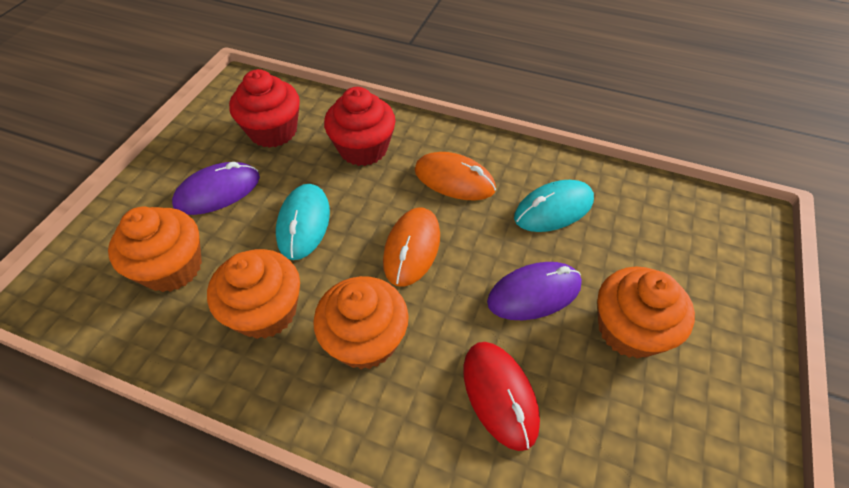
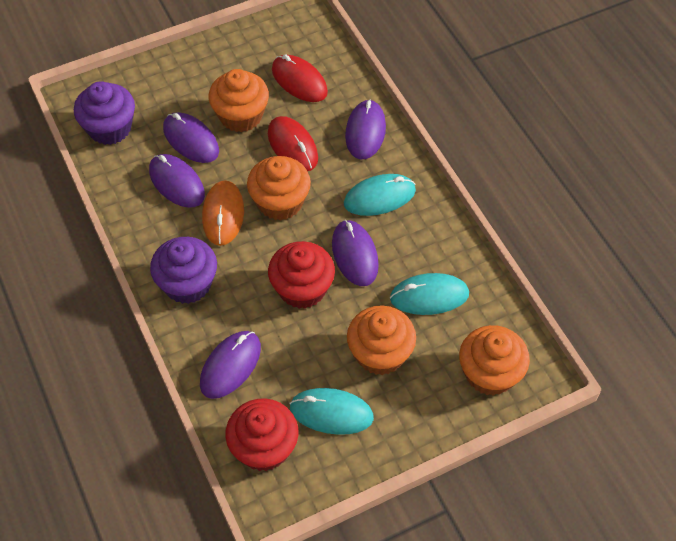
orange mouse: 2 -> 1
purple cupcake: 0 -> 2
purple mouse: 2 -> 5
red mouse: 1 -> 2
turquoise mouse: 2 -> 3

